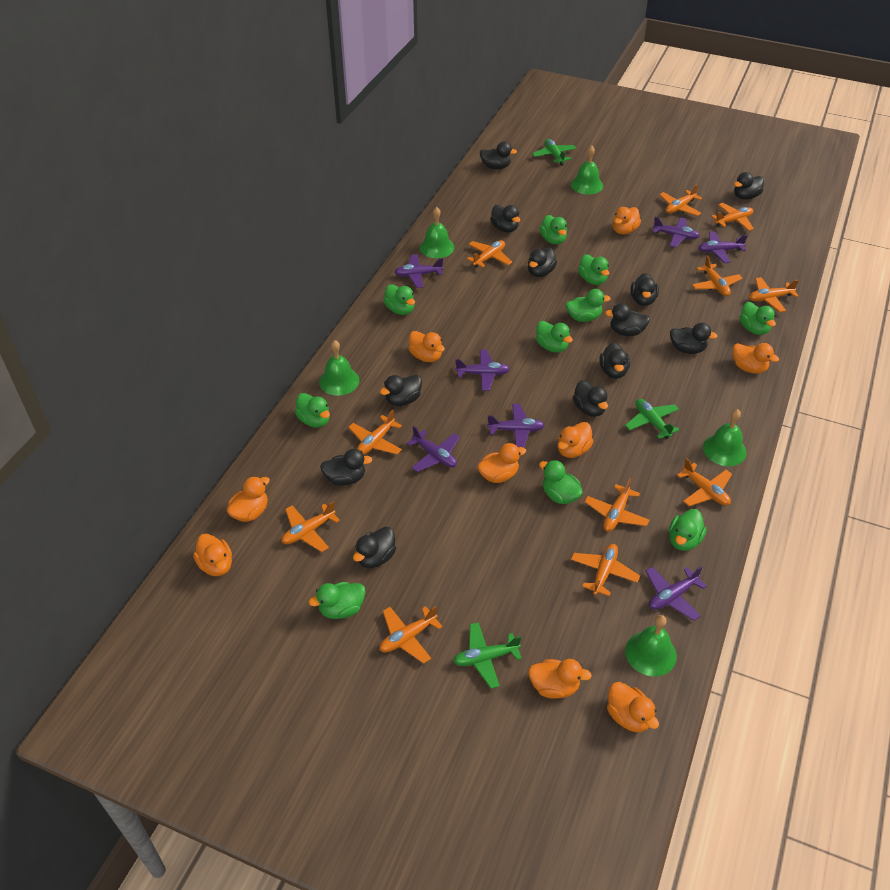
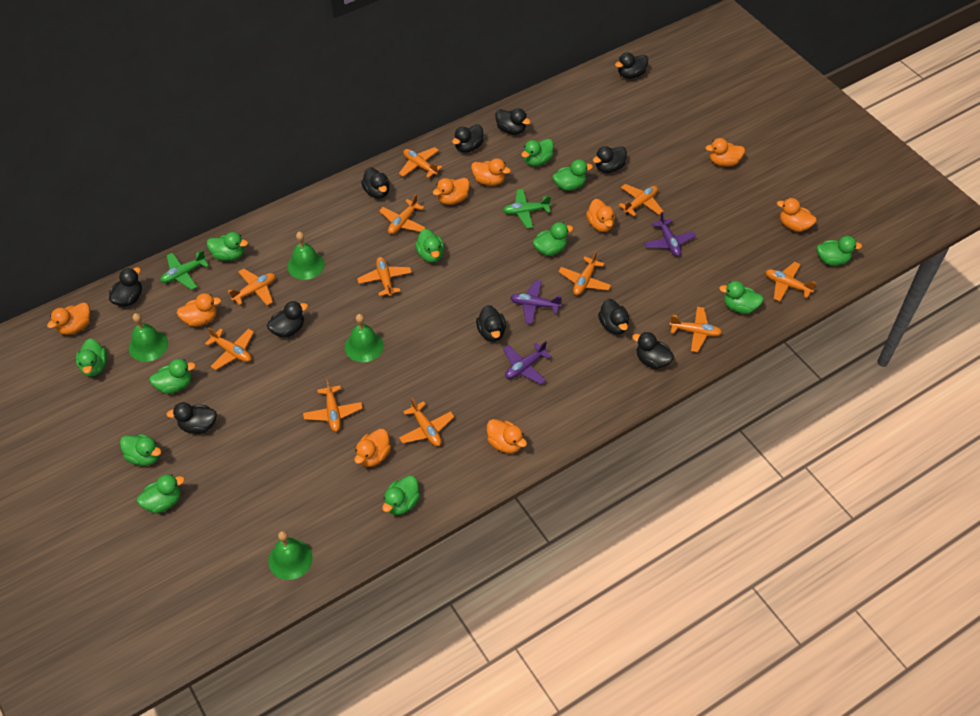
black duck: 12 -> 11
green bell: 5 -> 4
green duck: 10 -> 12
green plane: 3 -> 2
purple plane: 7 -> 3

